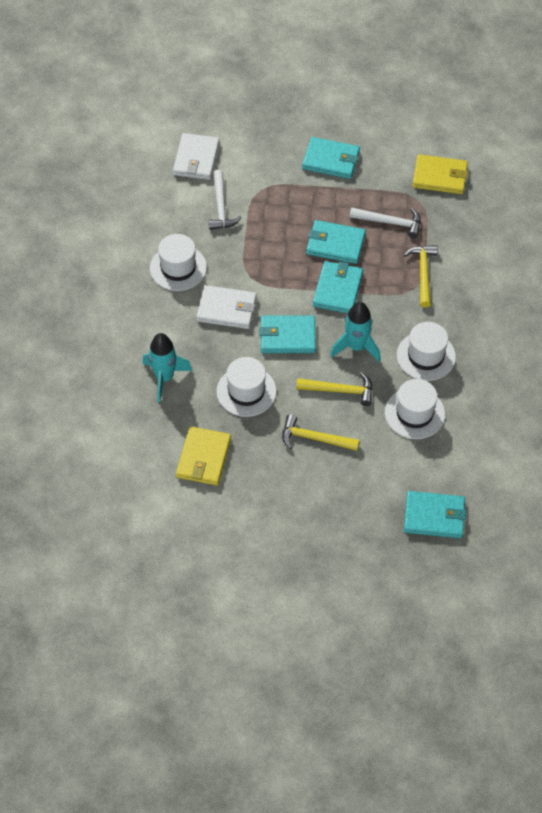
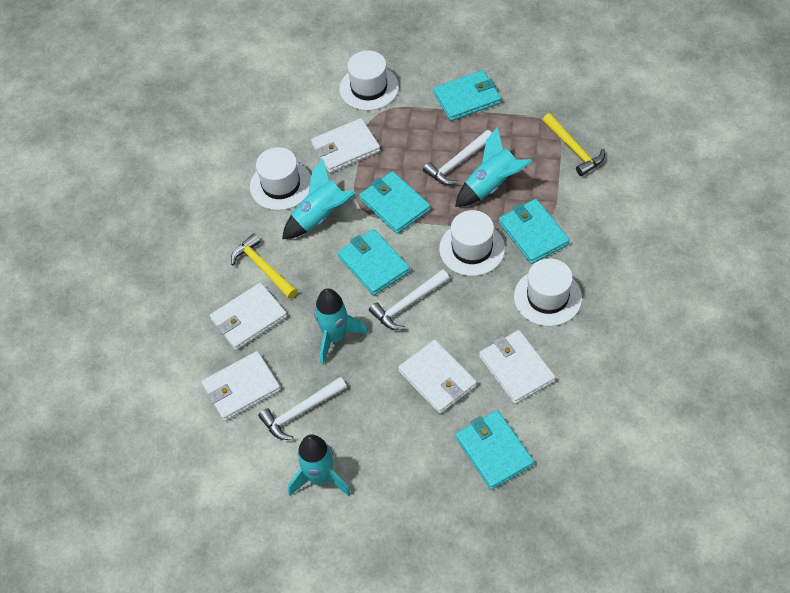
turquoise rocket: 2 -> 4
white hammer: 2 -> 3
white wallet: 2 -> 5
yellow hammer: 3 -> 2
yellow wallet: 2 -> 0

